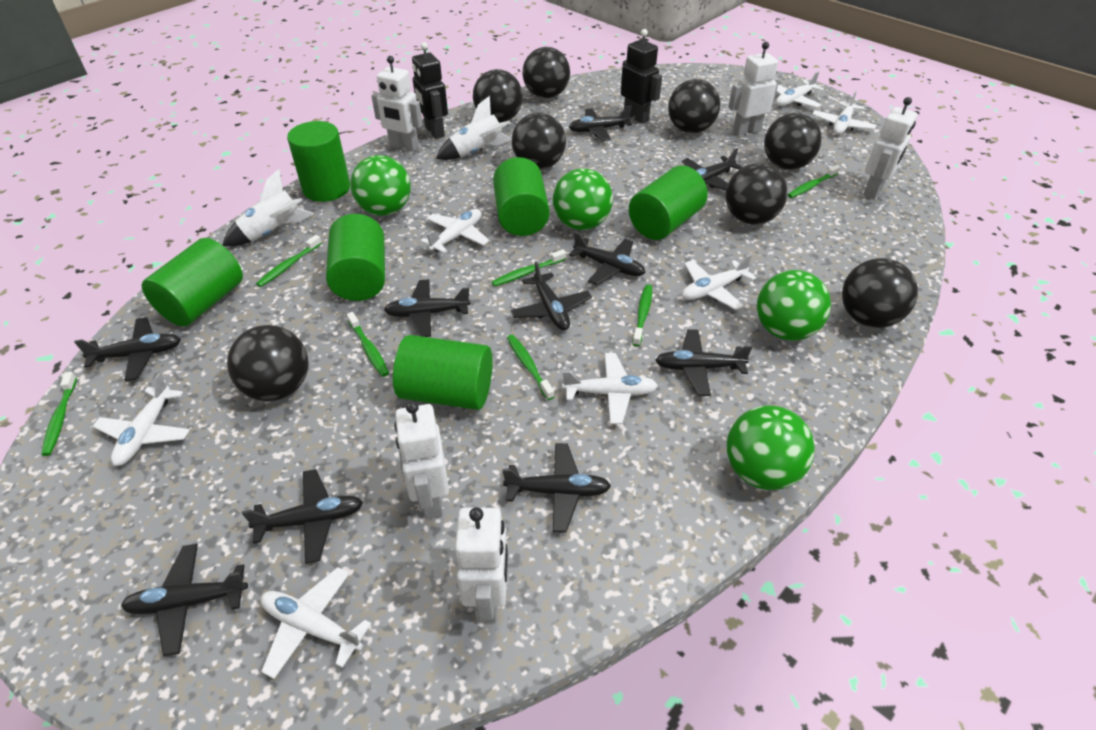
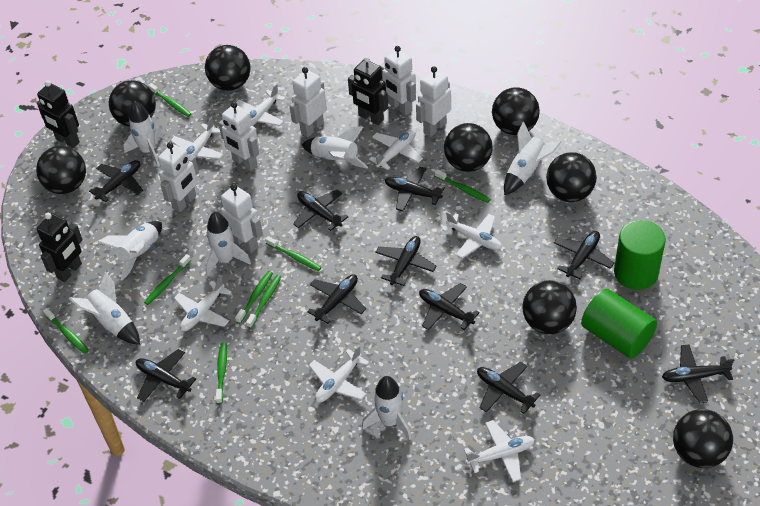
black robot: 2 -> 3
green ball: 4 -> 0
green cylinder: 6 -> 2
green toothbrush: 7 -> 8
white robot: 5 -> 6
white rocket: 2 -> 7

